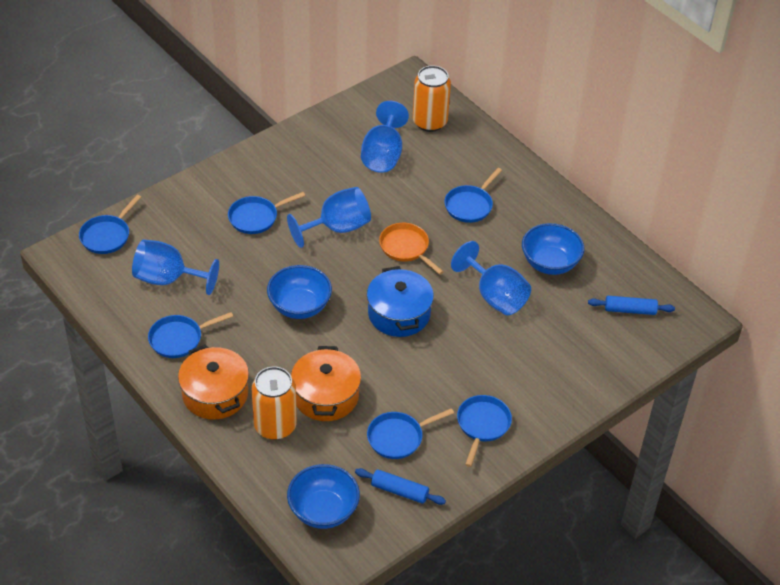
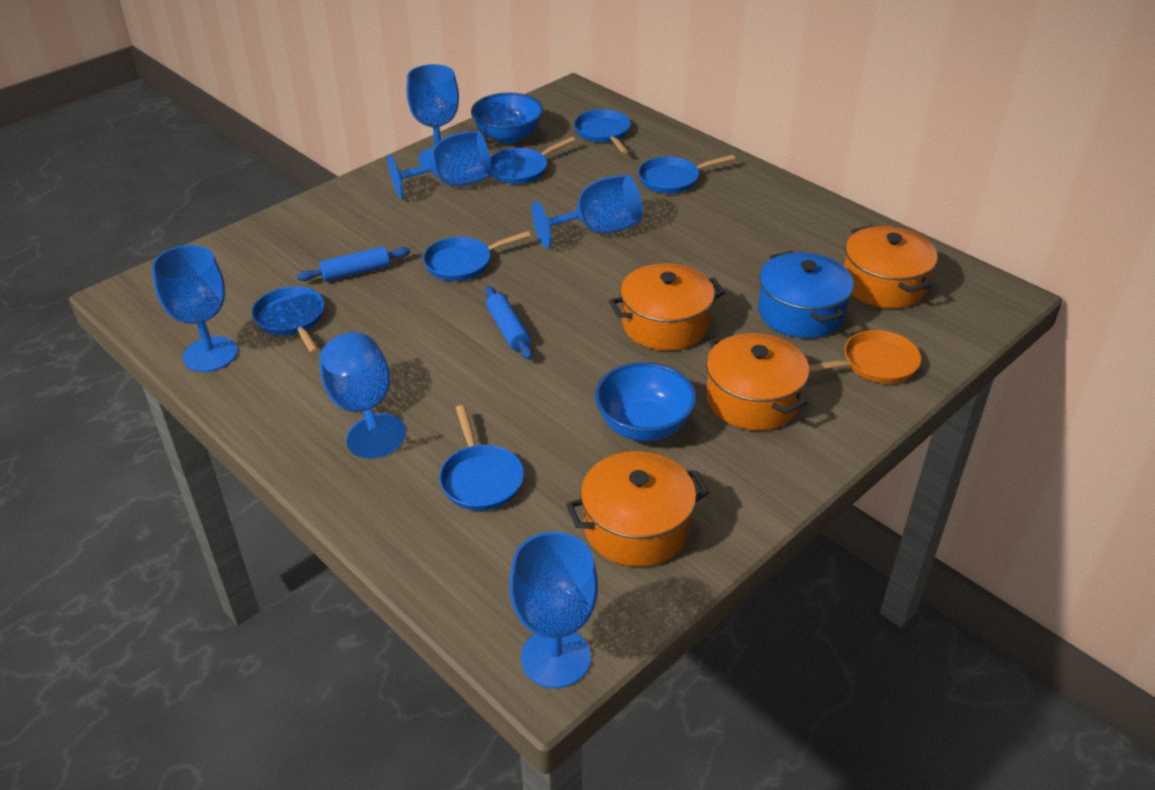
blue bowl: 3 -> 2
blue goblet: 4 -> 6
orange can: 2 -> 0
orange pot: 2 -> 4

